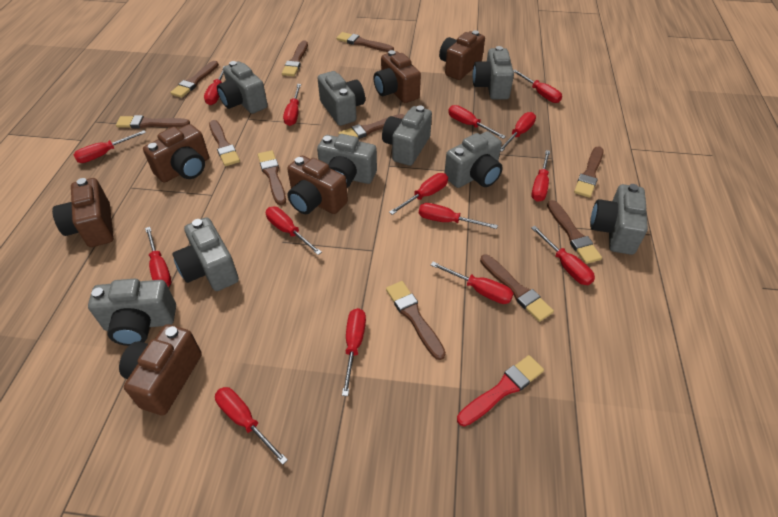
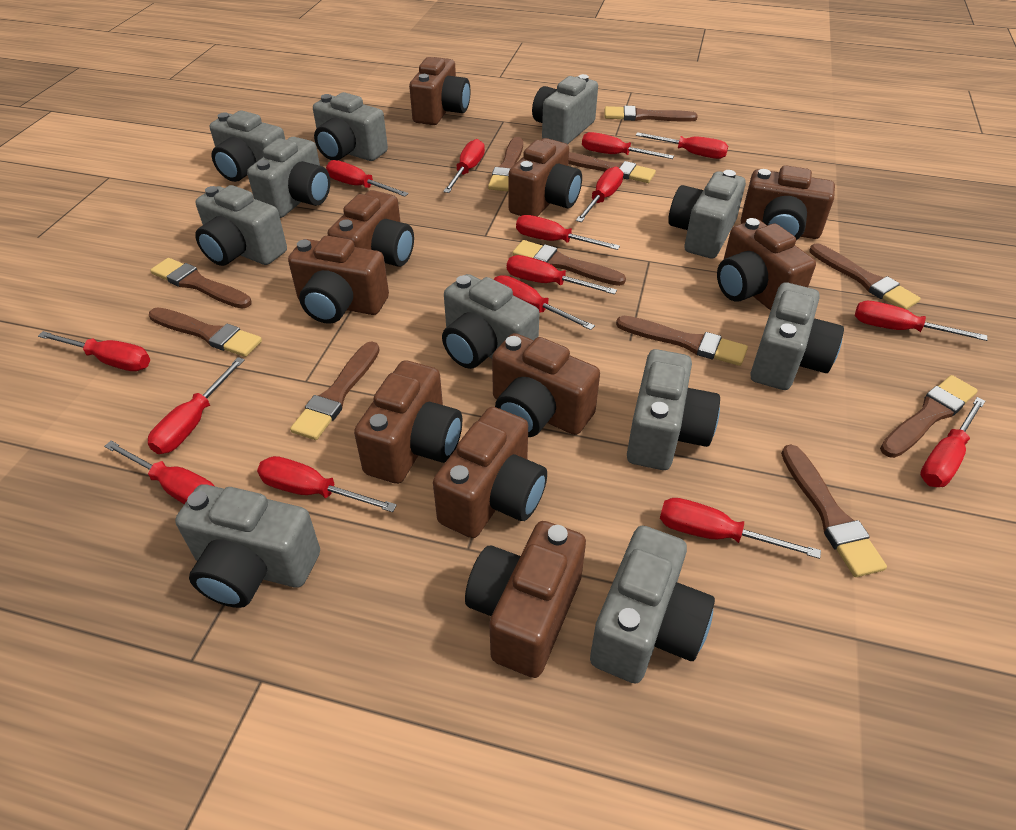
brown camera: 6 -> 10
grey camera: 9 -> 11
red brush: 1 -> 0

